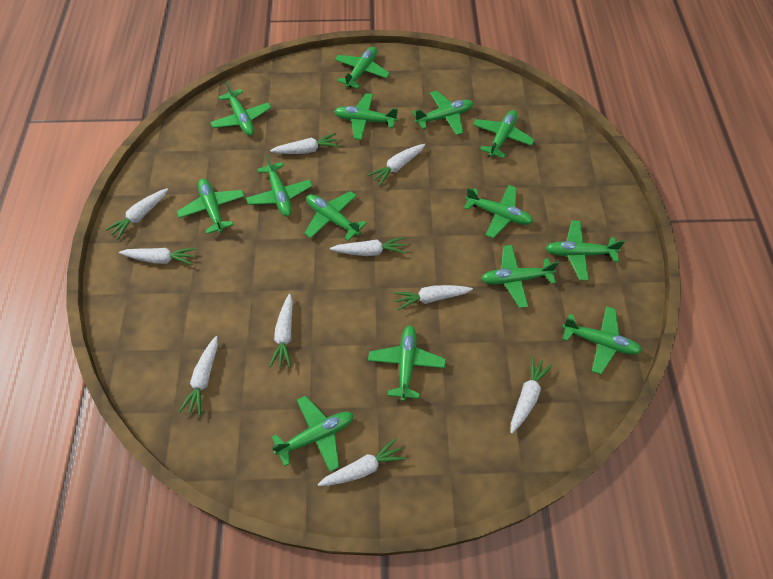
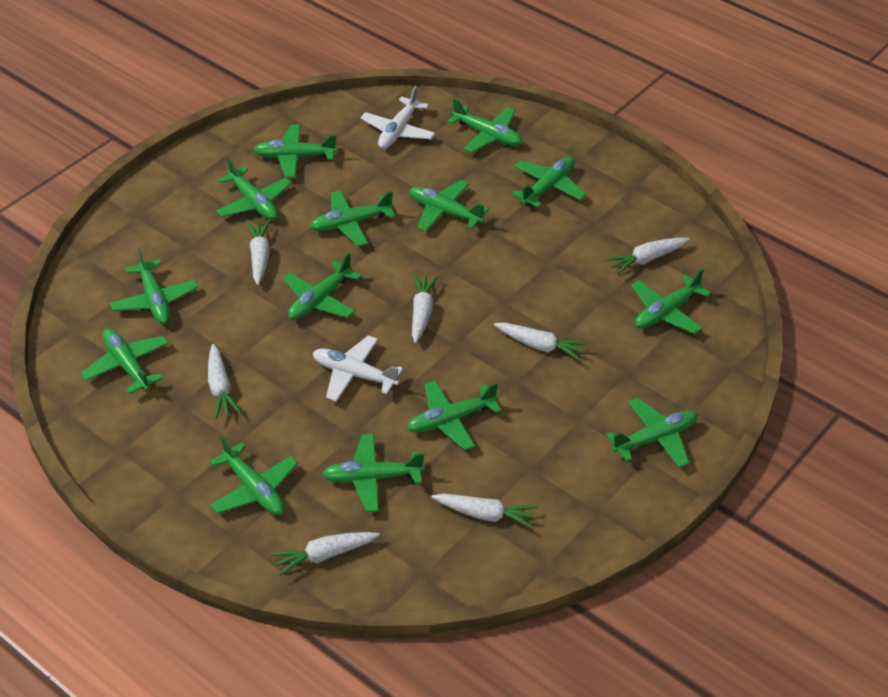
white carrot: 10 -> 7
white plane: 0 -> 2

